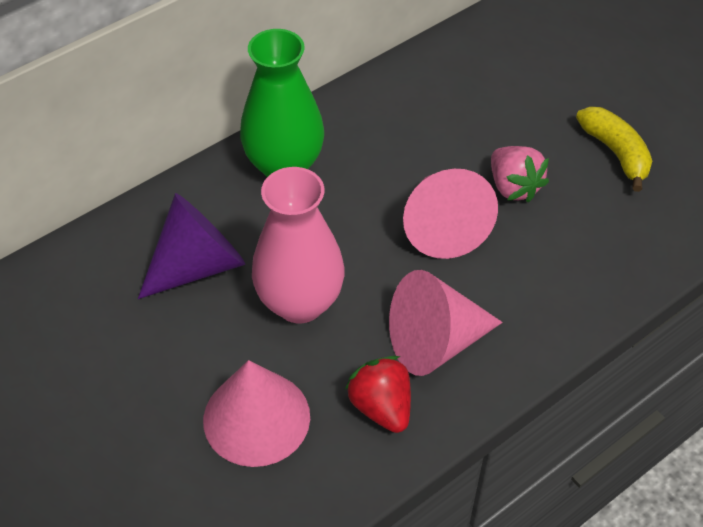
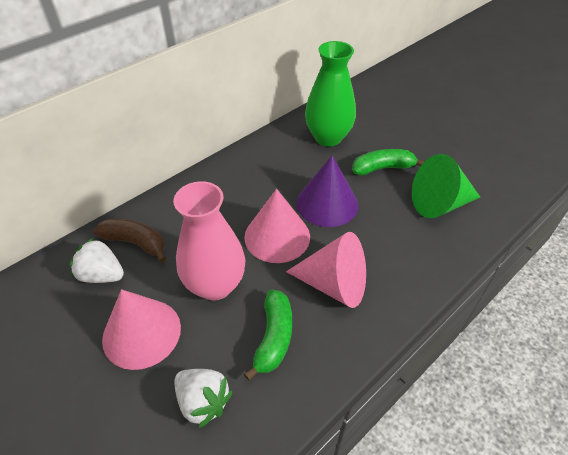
brown banana: 0 -> 1
green banana: 0 -> 2
green cone: 0 -> 1
pink strawberry: 1 -> 0
red strawberry: 1 -> 0
white strawberry: 0 -> 2
yellow banana: 1 -> 0

